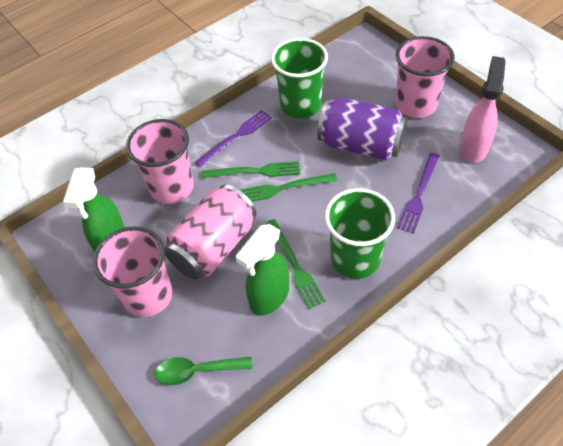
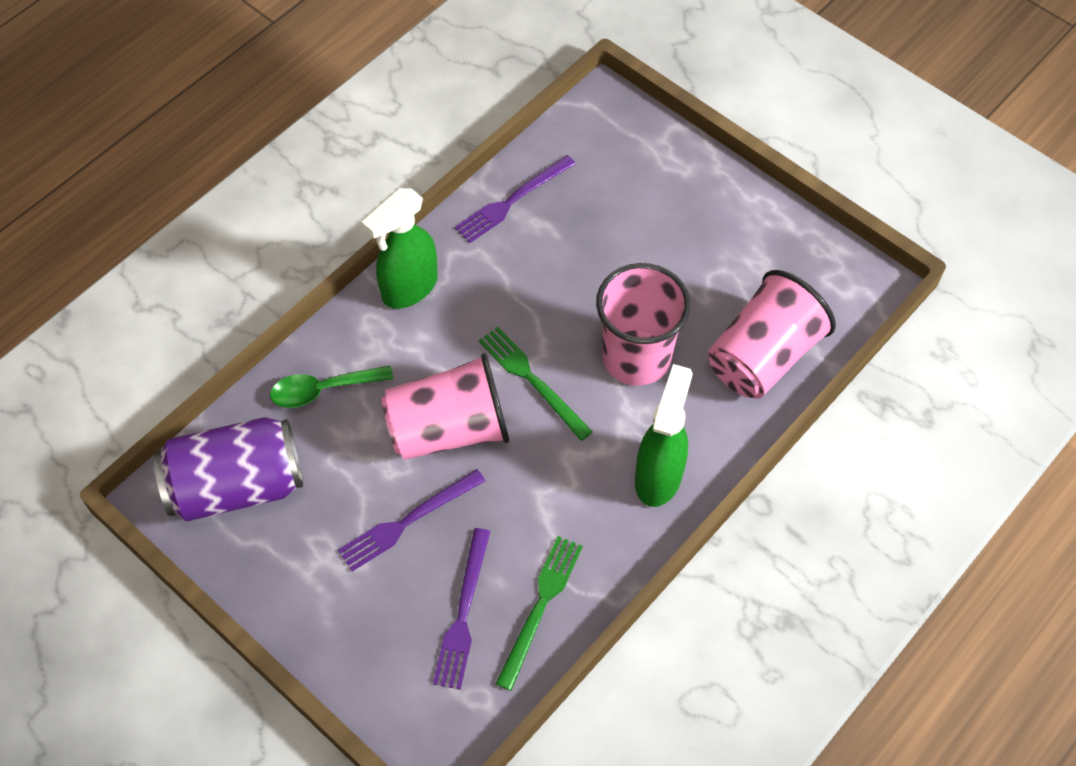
green cup: 2 -> 0
green fork: 3 -> 2
pink can: 1 -> 0
pink spray bottle: 1 -> 0
purple fork: 2 -> 3

